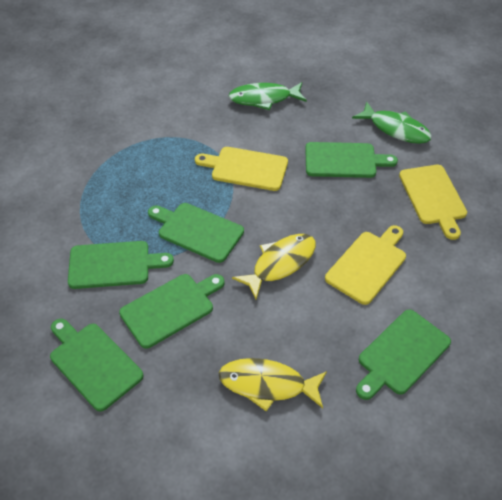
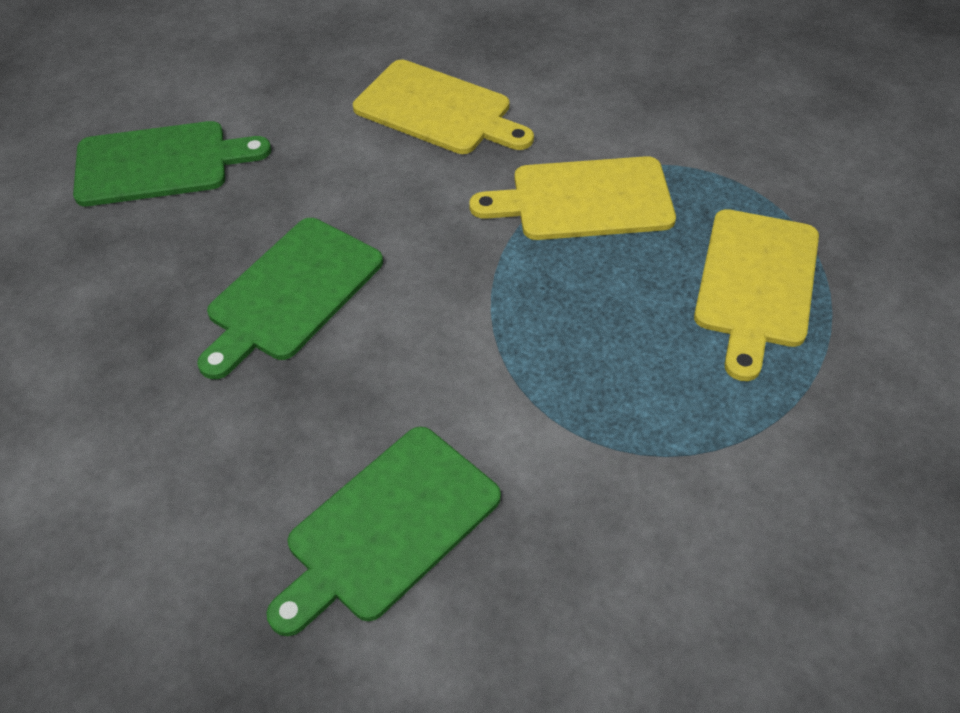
green cutting board: 6 -> 3
green fish: 2 -> 0
yellow fish: 2 -> 0

